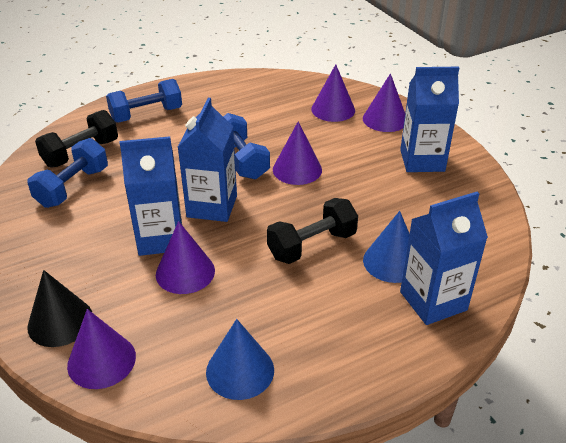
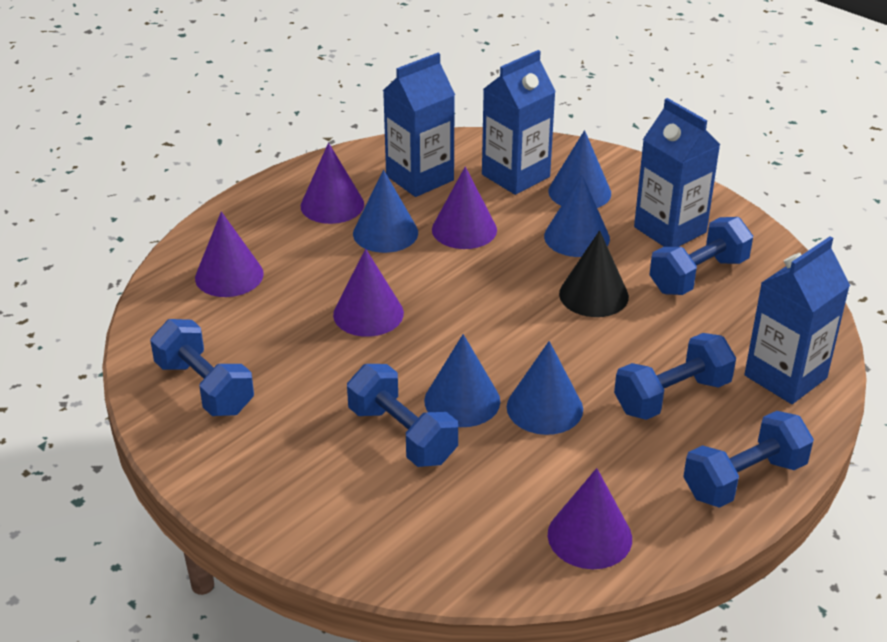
black dumbbell: 2 -> 0
blue cone: 2 -> 5
blue dumbbell: 3 -> 5

